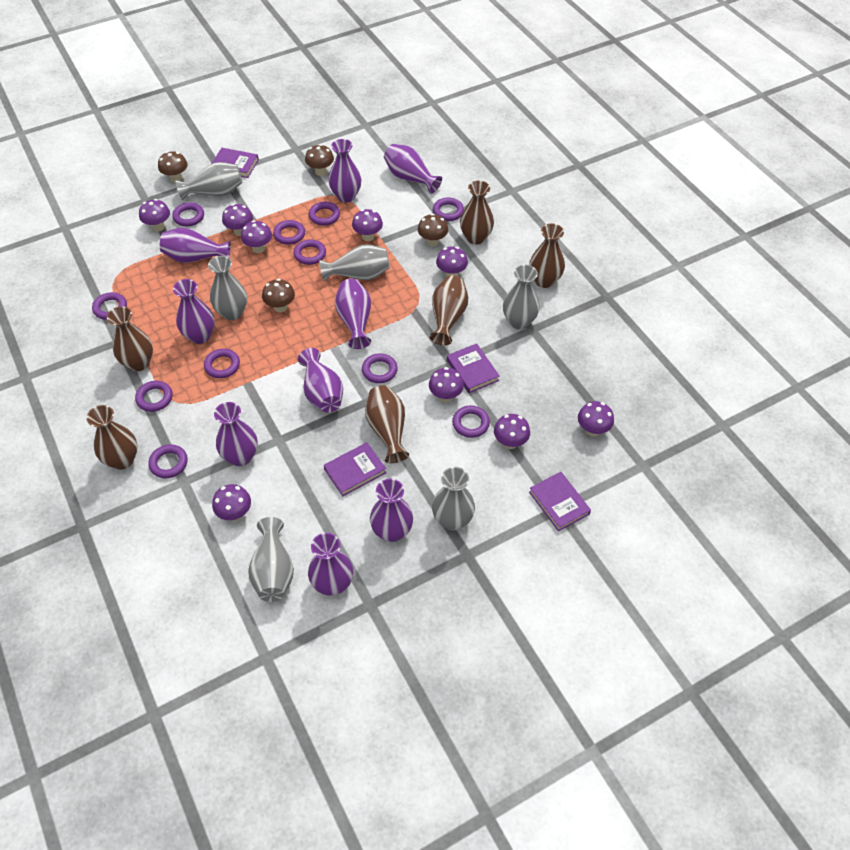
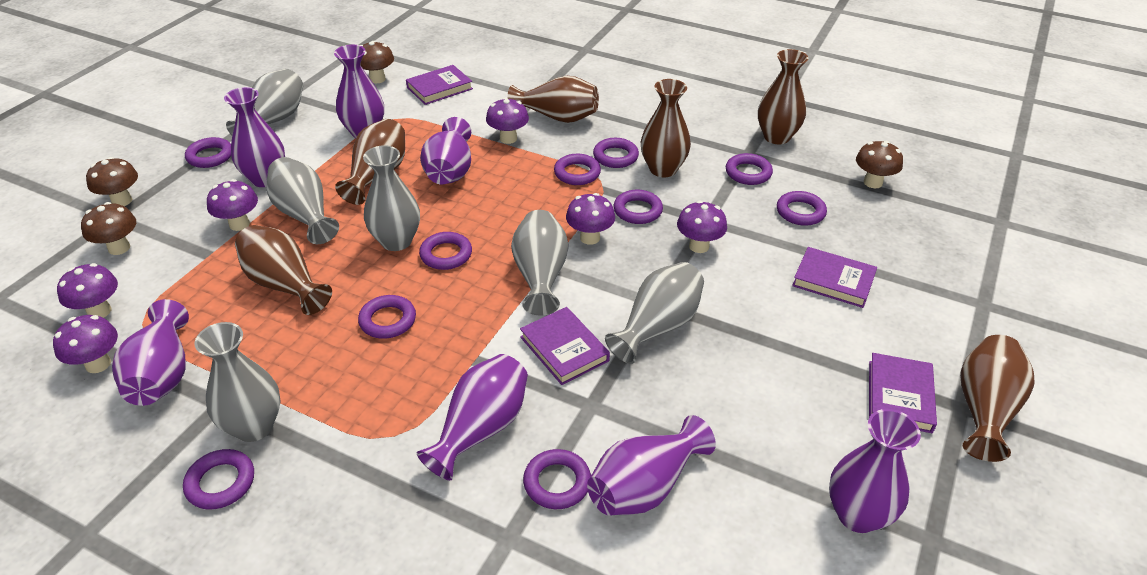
purple mushroom: 9 -> 6
purple ring: 11 -> 10
purple vase: 9 -> 7

